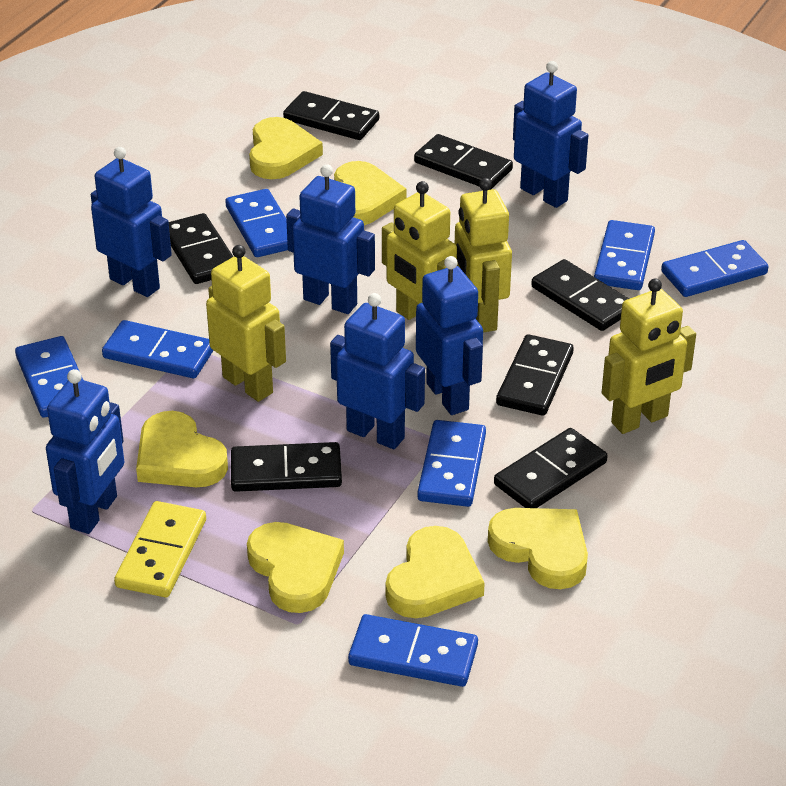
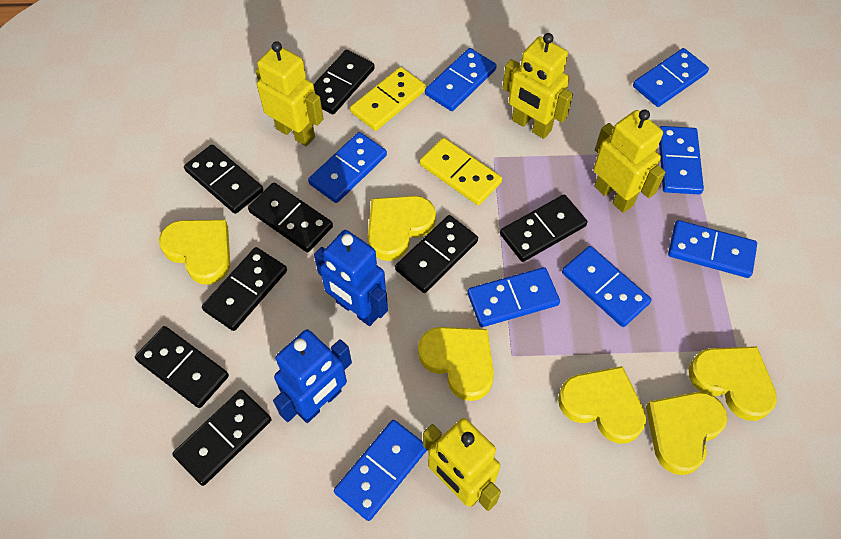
black domino: 7 -> 8
blue domino: 7 -> 8
blue robot: 6 -> 2
yellow domino: 1 -> 2

